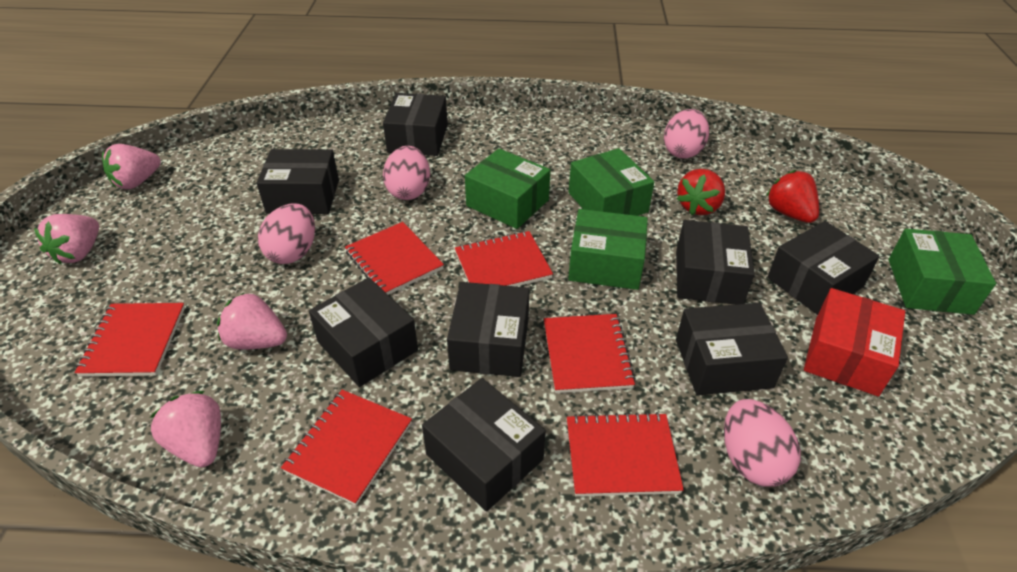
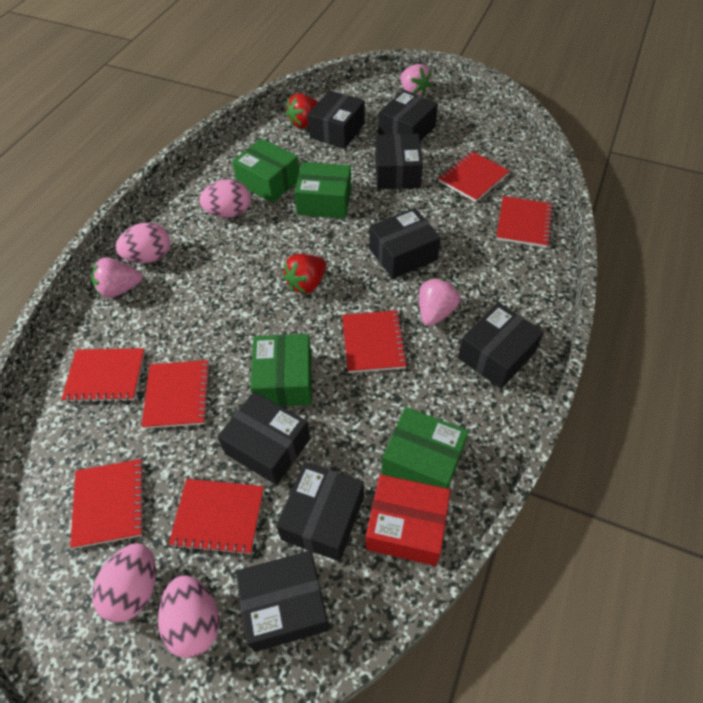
pink strawberry: 4 -> 3
red notebook: 6 -> 7

